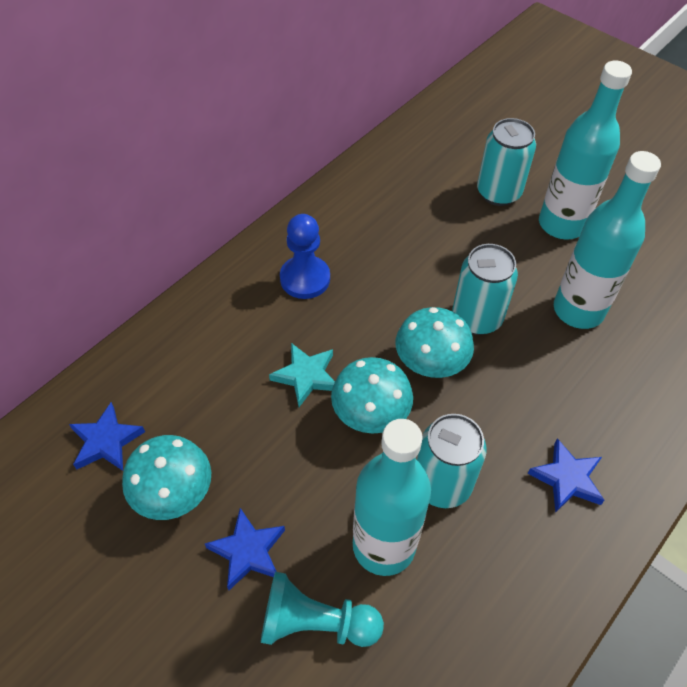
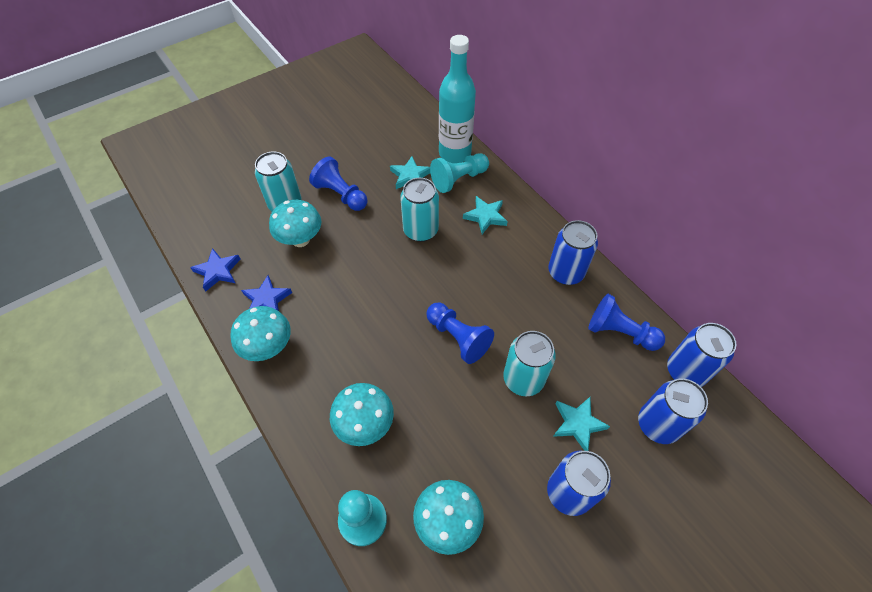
blue can: 0 -> 4
blue pawn: 1 -> 3
blue star: 3 -> 2
turquoise bottle: 3 -> 1
turquoise mushroom: 3 -> 4
turquoise pawn: 1 -> 2
turquoise star: 1 -> 3

